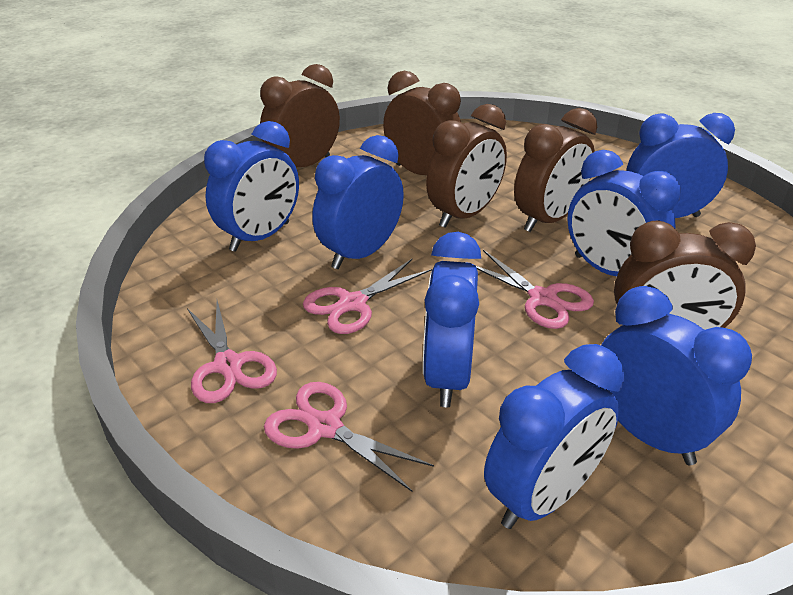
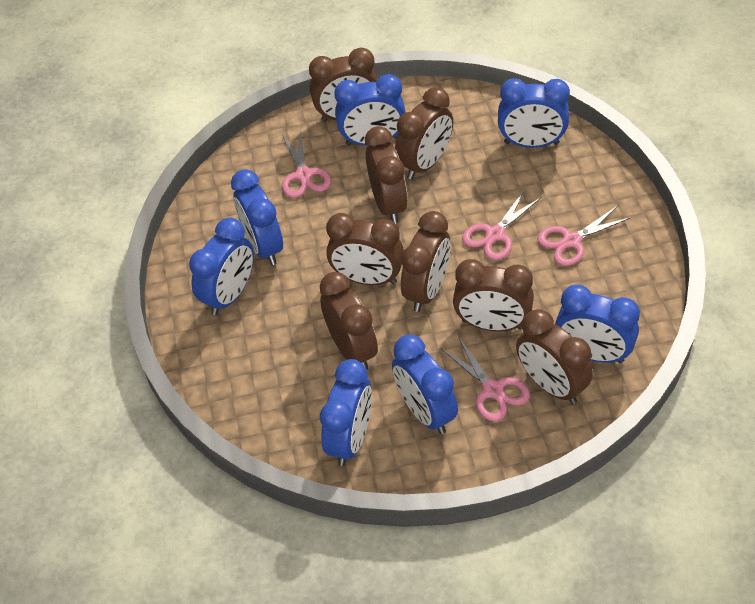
brown clock: 5 -> 8

